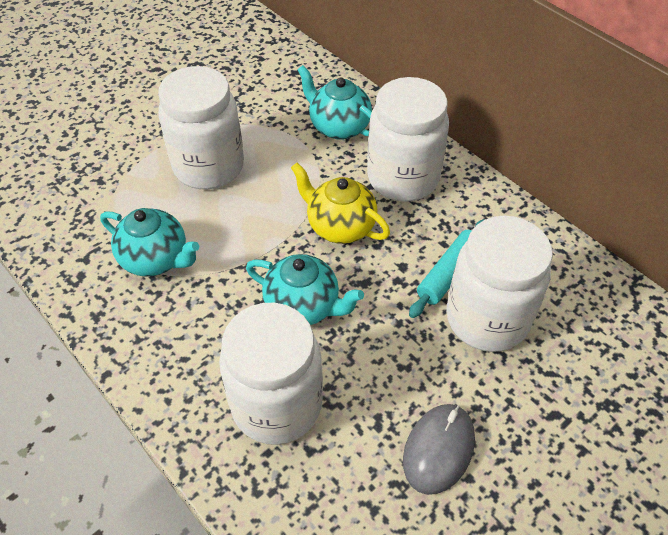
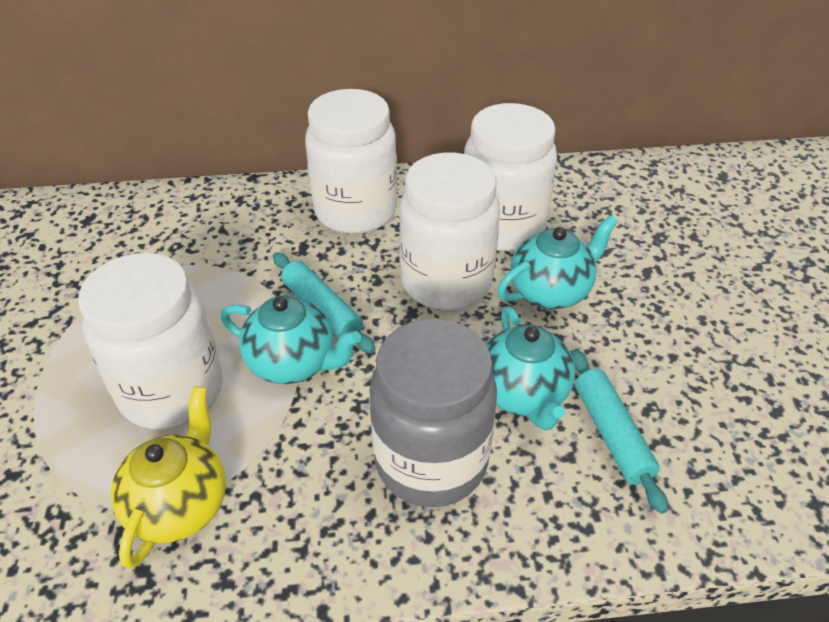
grey jar: 0 -> 1
grey mouse: 1 -> 0
turquoise rolling pin: 1 -> 2

